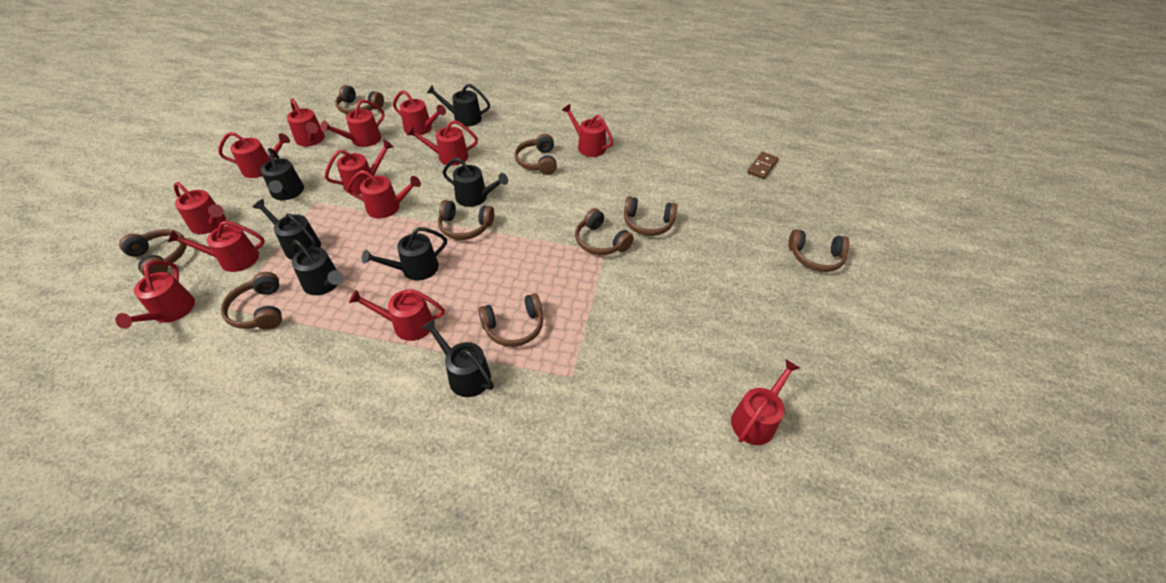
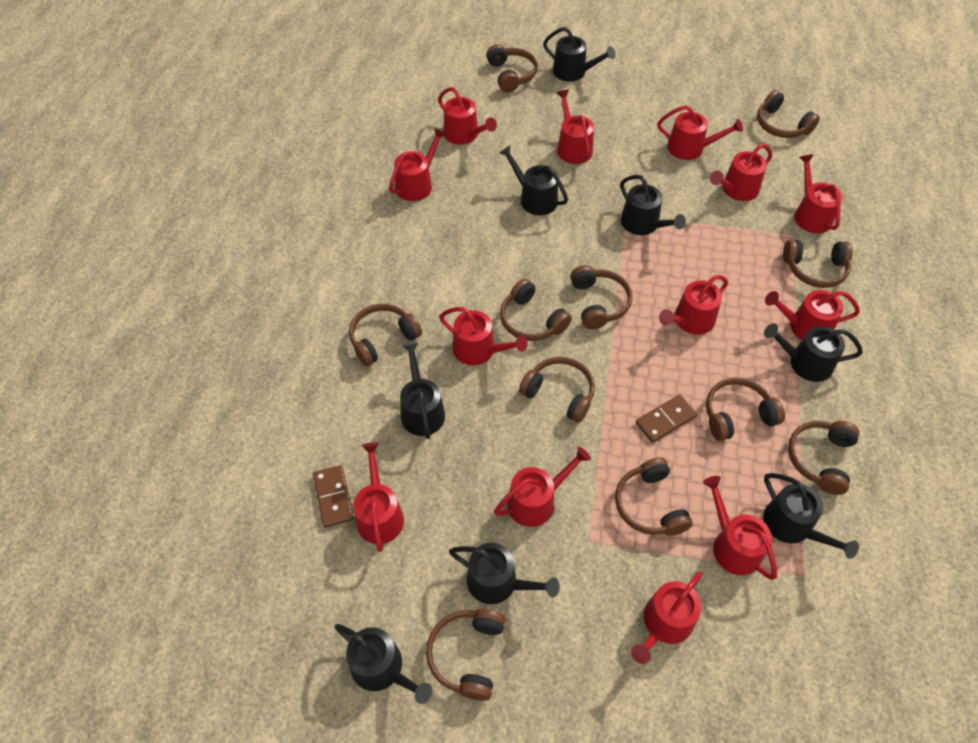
black watering can: 7 -> 8
brown domino: 1 -> 2
brown headphones: 9 -> 11

